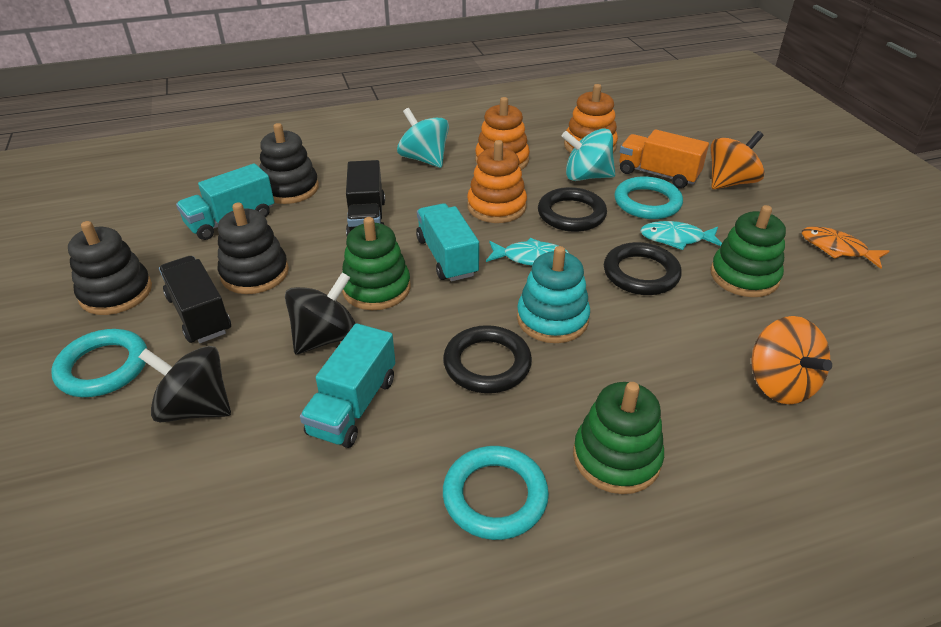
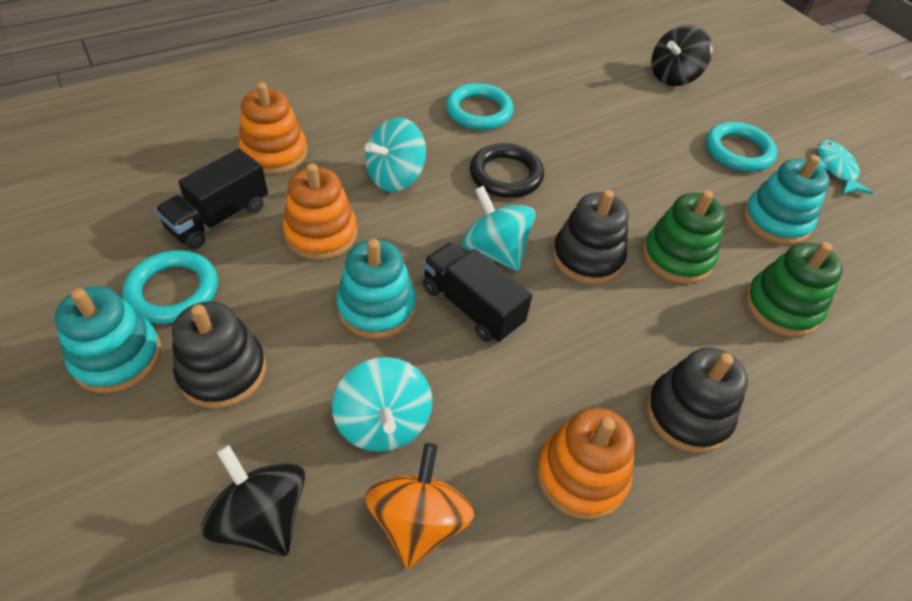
black ring: 3 -> 1
green stacking toy: 3 -> 2
orange fish: 1 -> 0
orange spinning top: 2 -> 1
orange truck: 1 -> 0
turquoise fish: 2 -> 1
turquoise spinning top: 2 -> 3
turquoise stacking toy: 1 -> 3
turquoise truck: 3 -> 0

